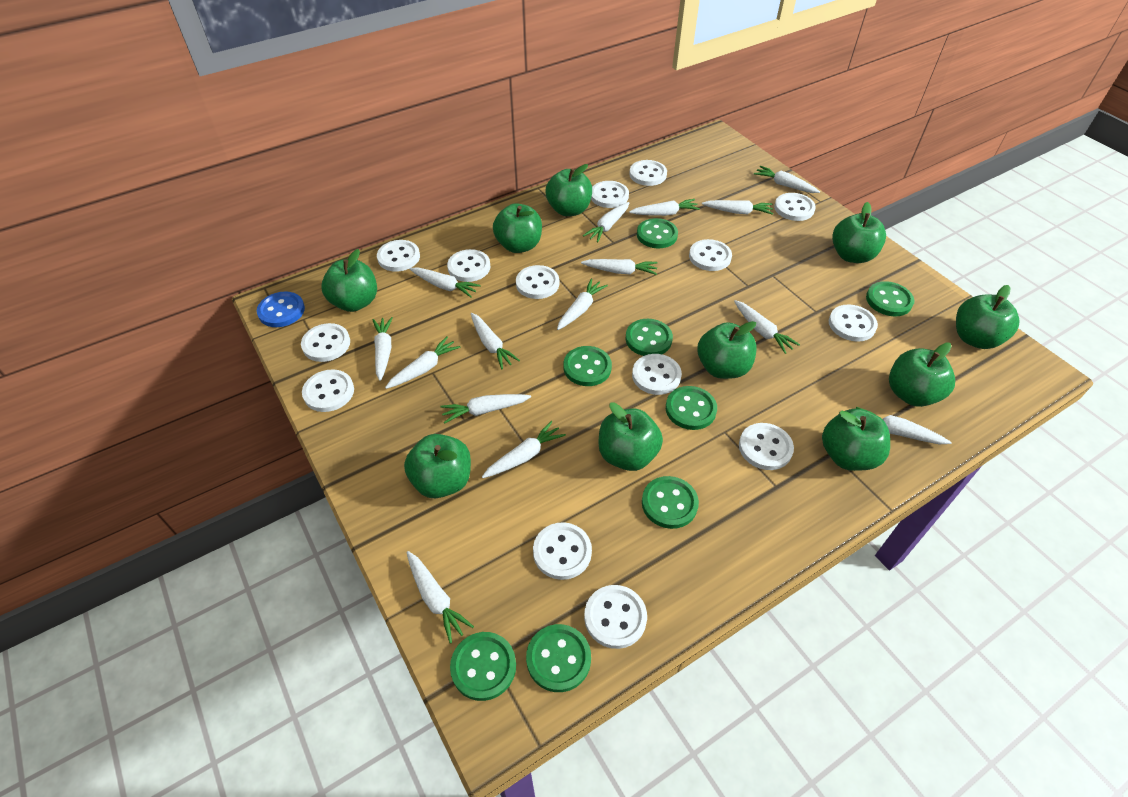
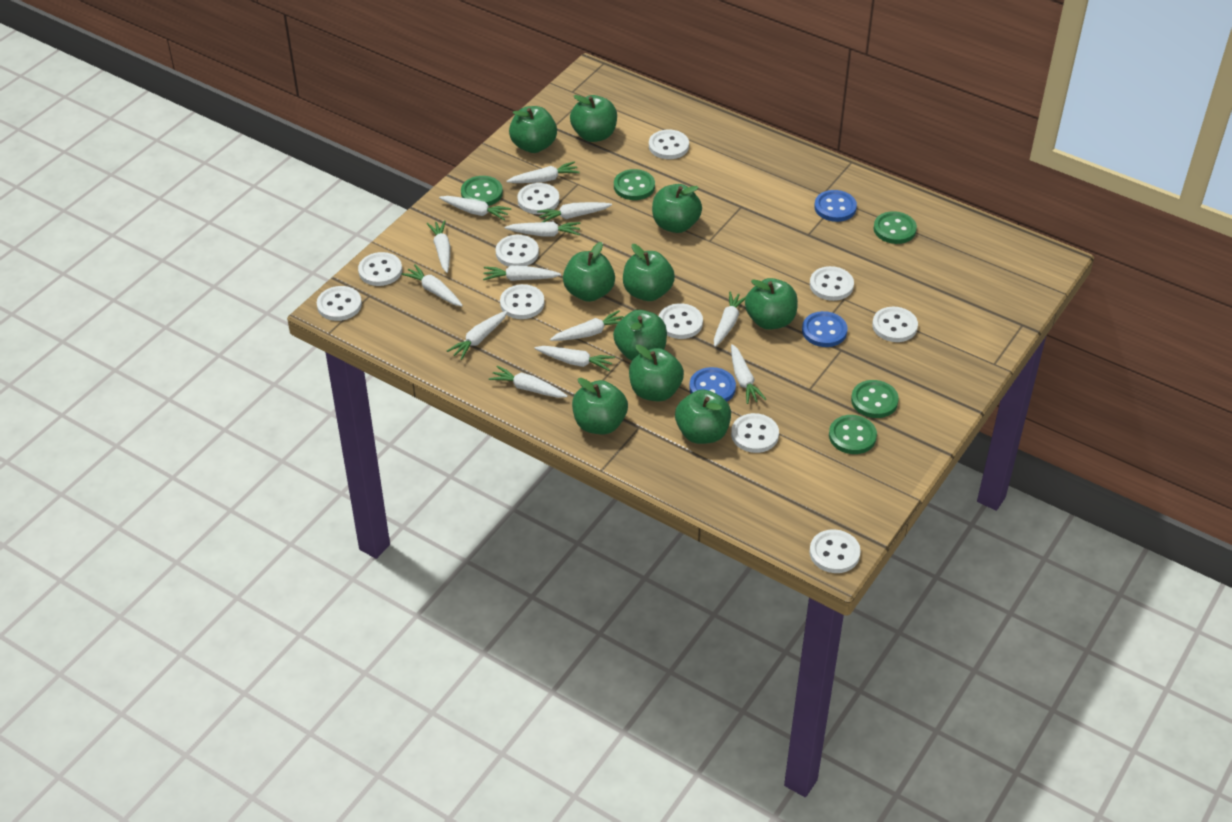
blue button: 1 -> 3
green button: 8 -> 5
white button: 14 -> 11
white carrot: 15 -> 13

